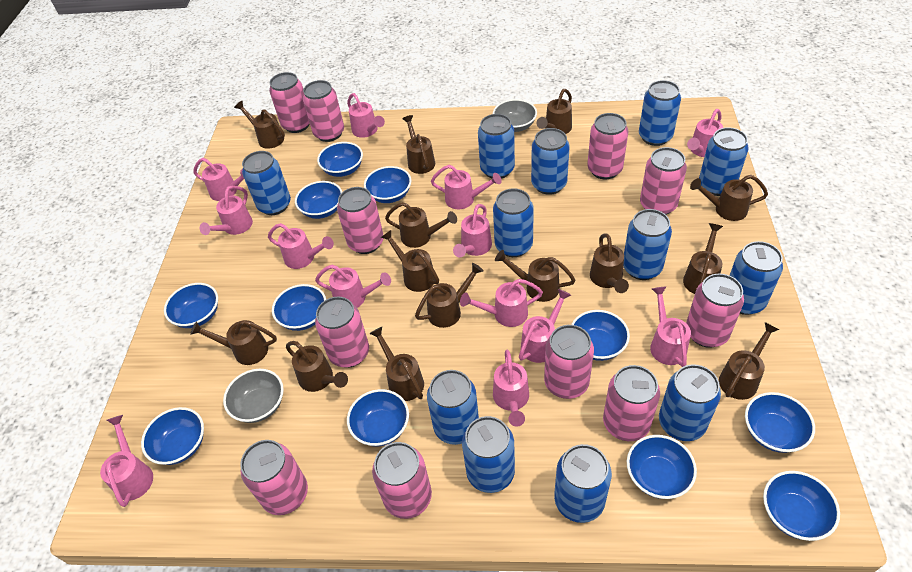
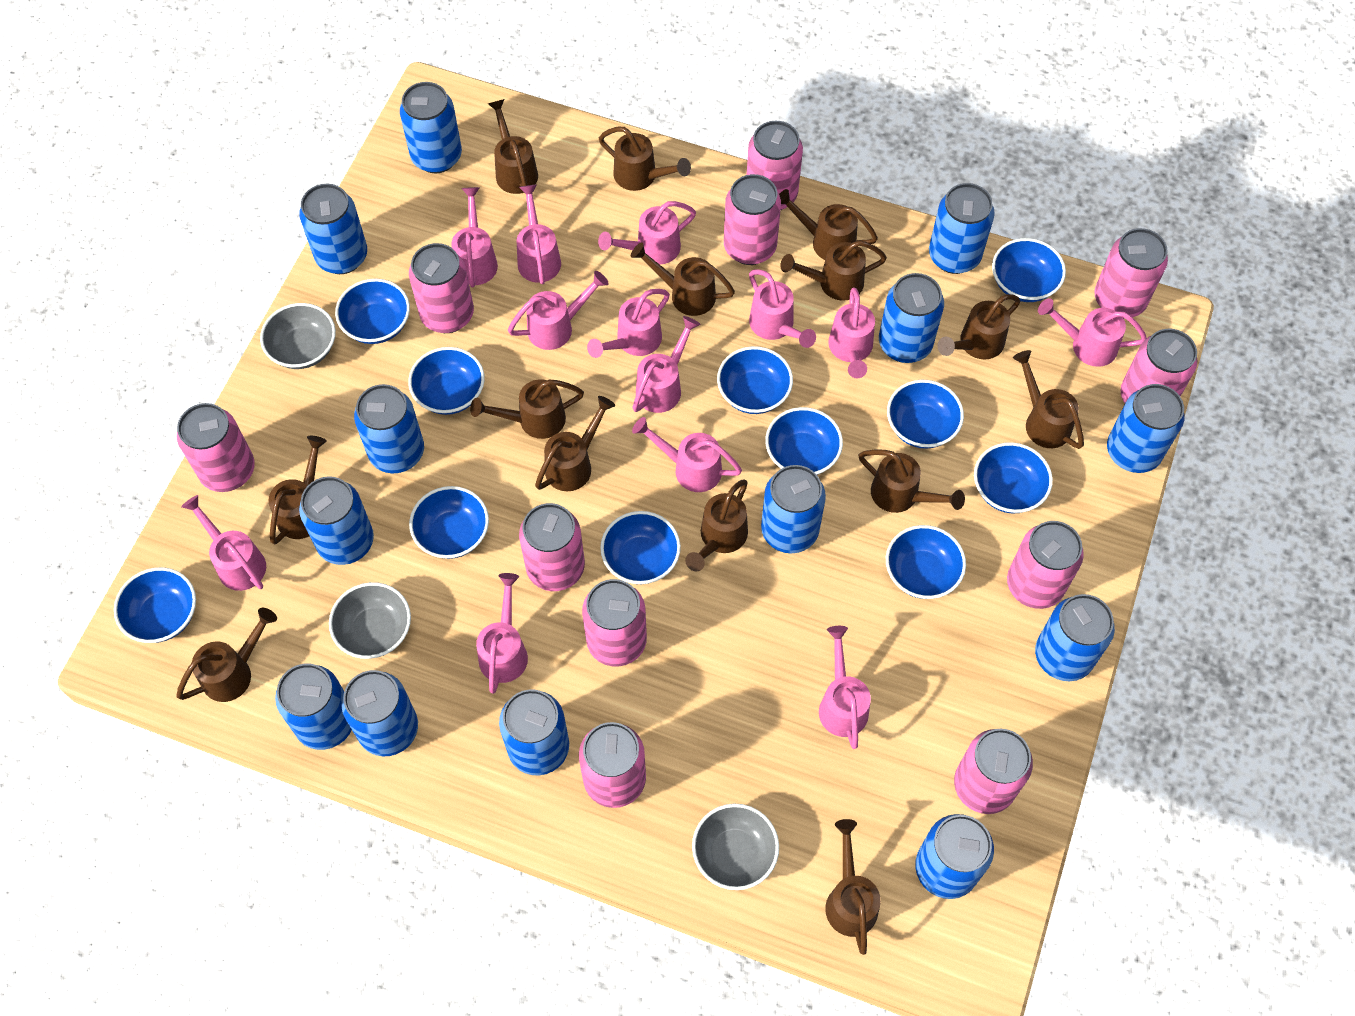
blue can: 12 -> 13
grey bowl: 2 -> 3

